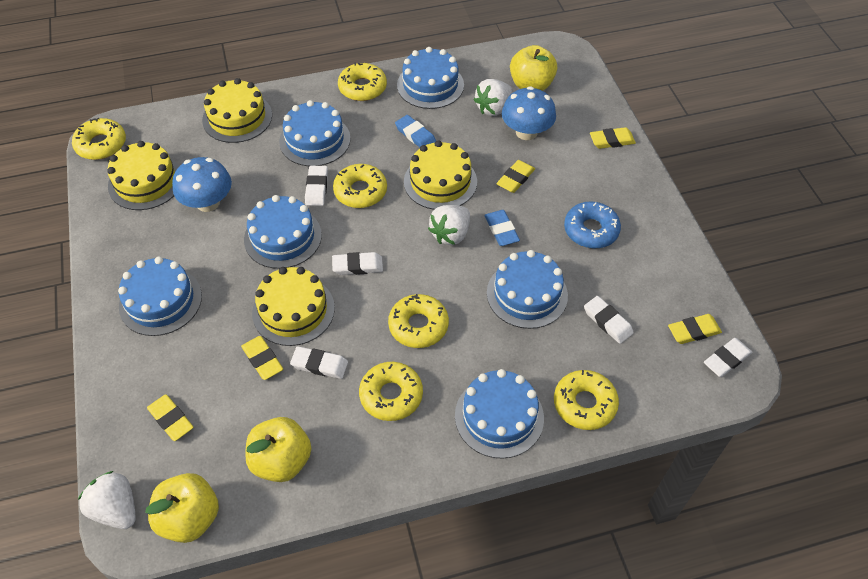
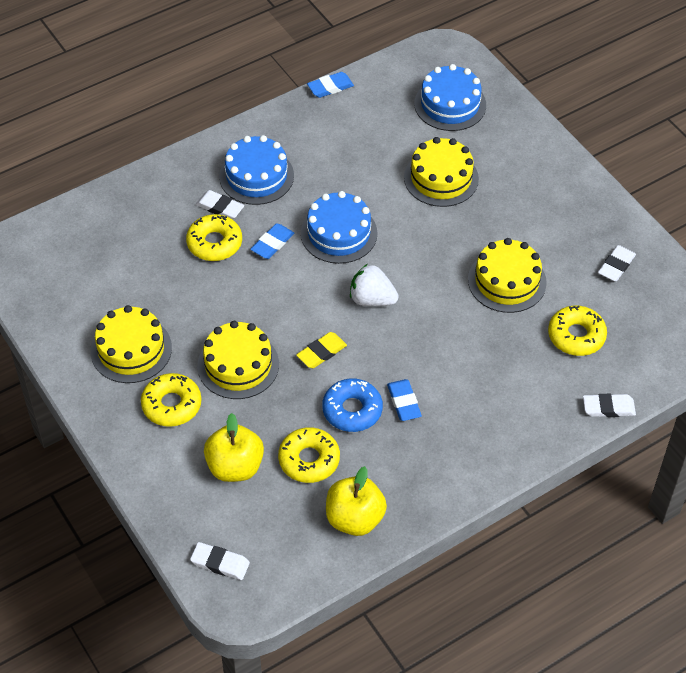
blue cake: 6 -> 3
blue eraser: 2 -> 3
blue mushroom: 2 -> 0
white eraser: 5 -> 4
white strawberry: 3 -> 1
yellow apple: 3 -> 2
yellow donut: 6 -> 4
yellow eraser: 5 -> 1

